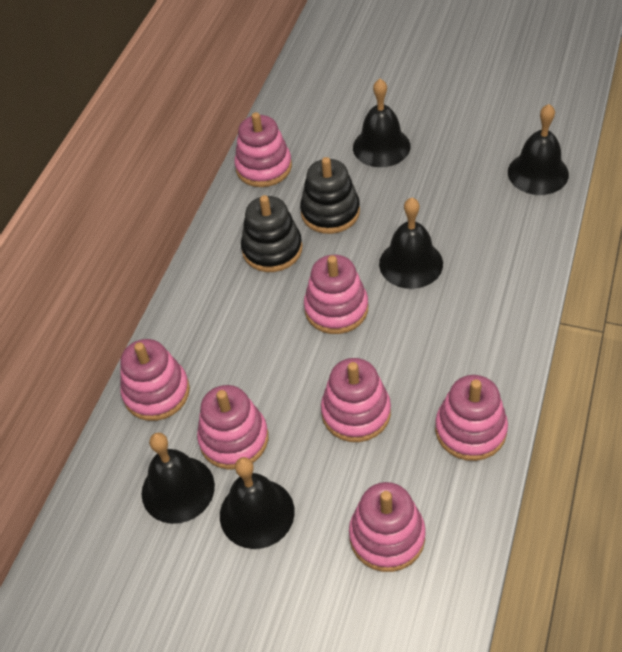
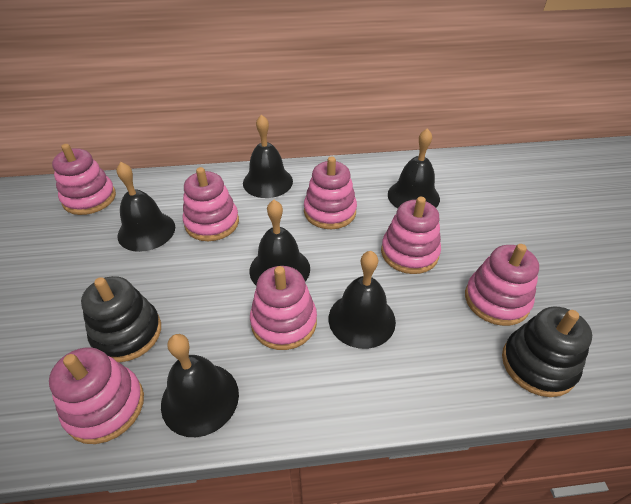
black bell: 5 -> 6

